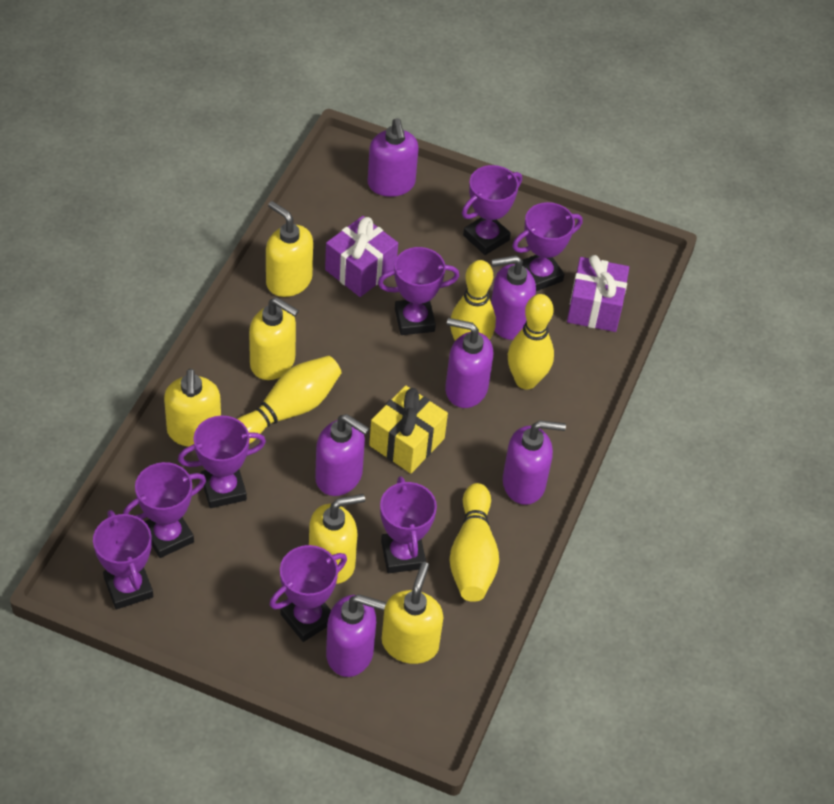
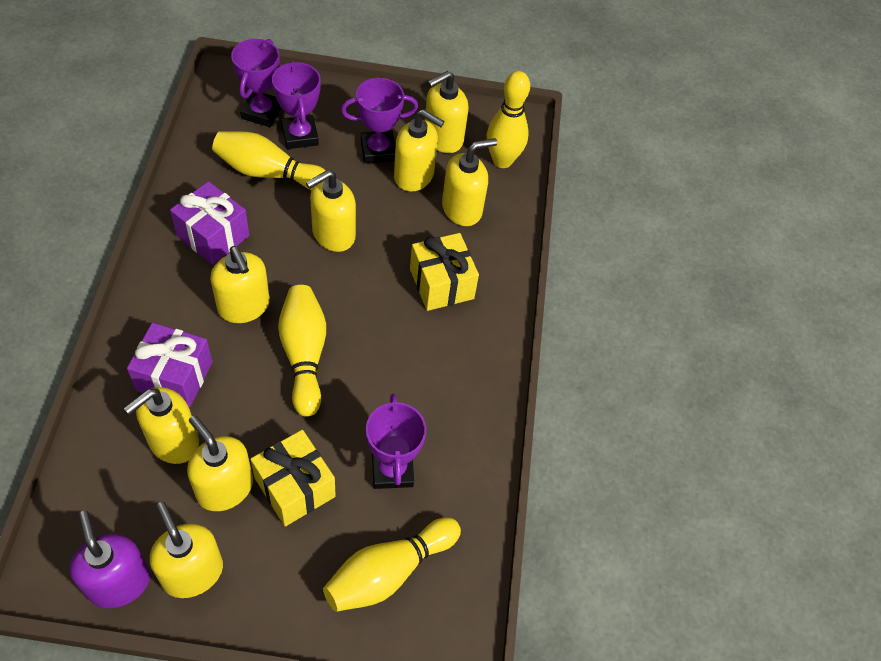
purple soap dispenser: 6 -> 1
purple trophy: 8 -> 4
yellow gift: 1 -> 2
yellow soap dispenser: 5 -> 8

